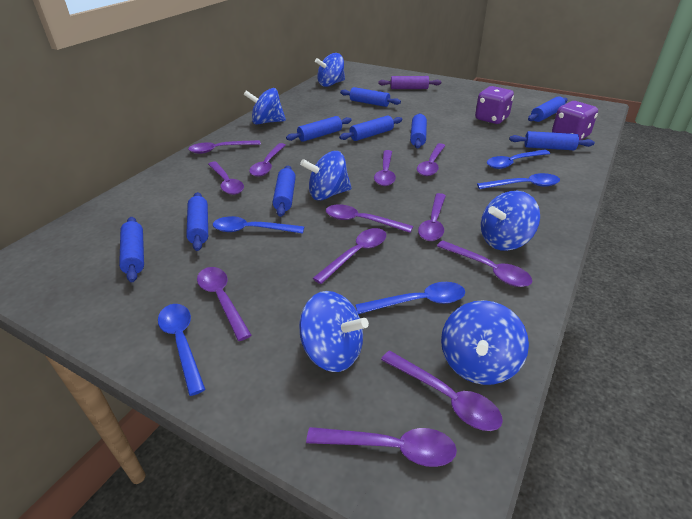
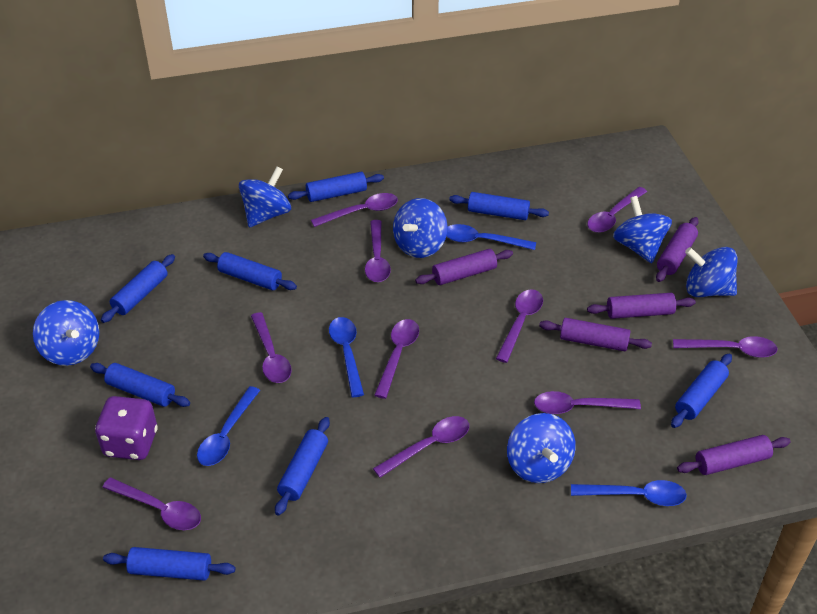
blue rolling pin: 9 -> 8
blue spoon: 5 -> 4
purple dice: 2 -> 1
purple rolling pin: 1 -> 5
purple spoon: 12 -> 10

